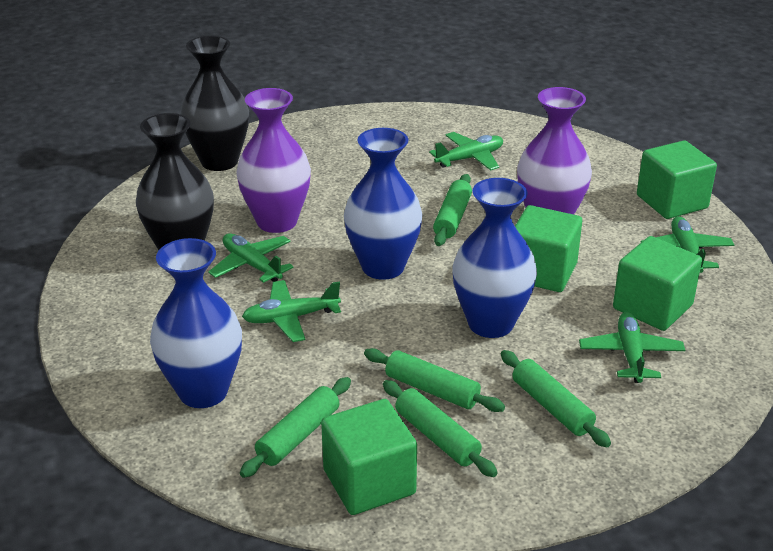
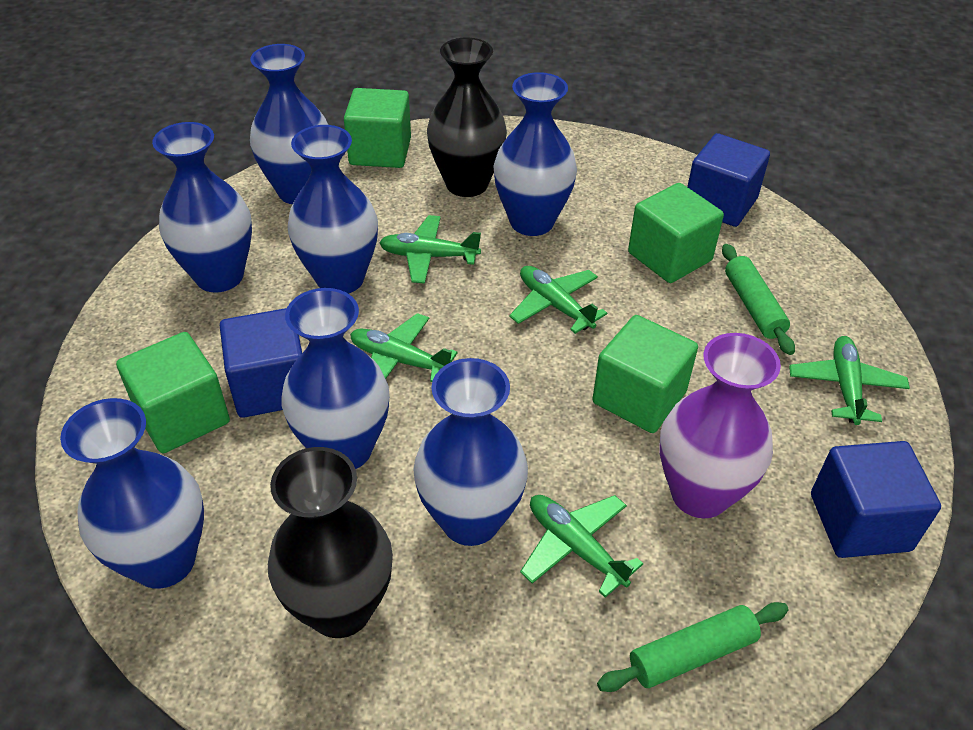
blue cube: 0 -> 3
blue vase: 3 -> 7
green rolling pin: 5 -> 2
purple vase: 2 -> 1

